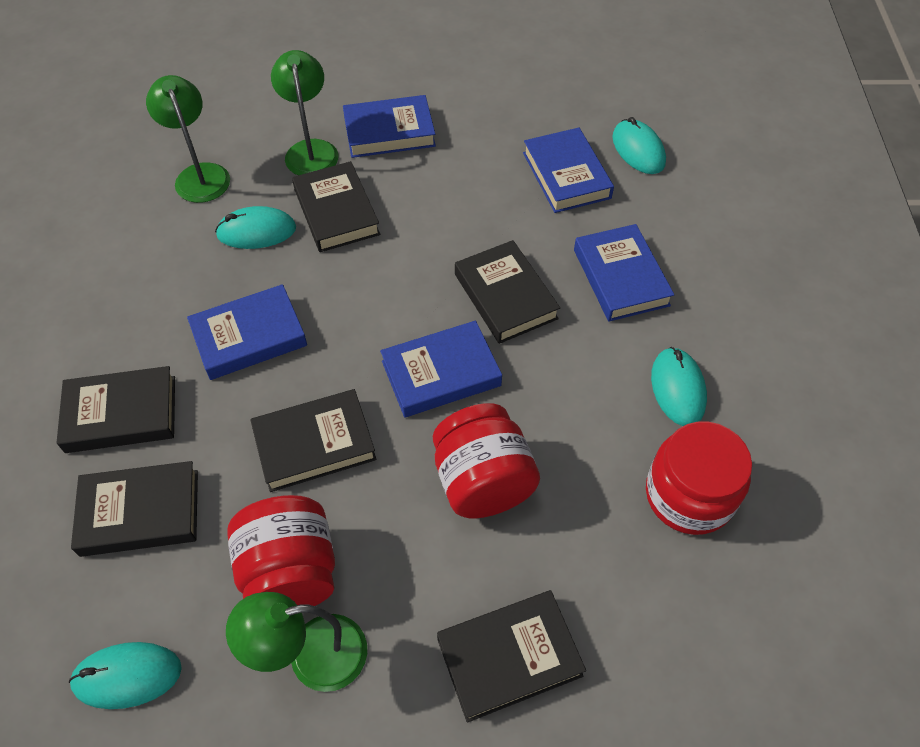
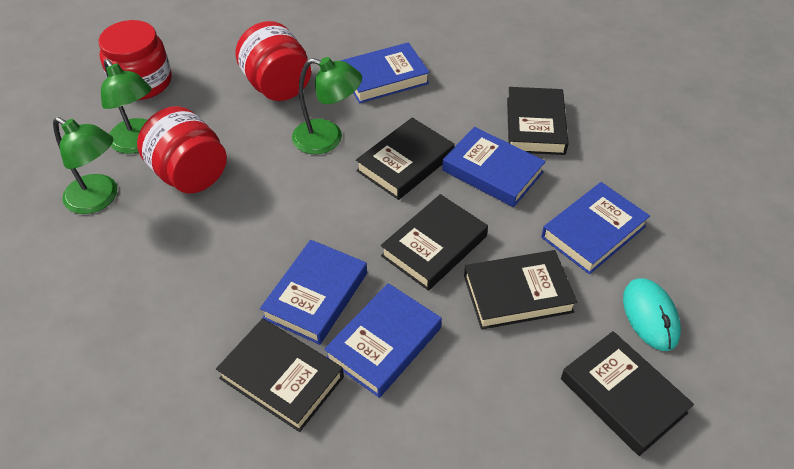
turquoise mouse: 4 -> 1

